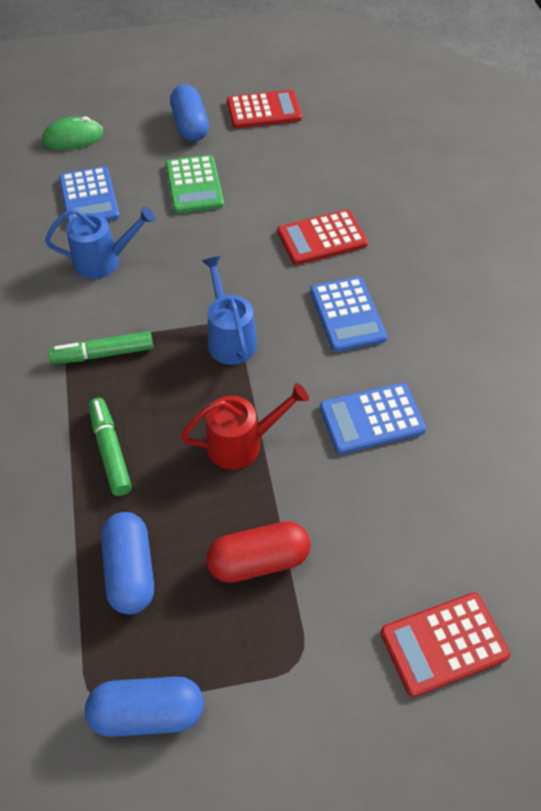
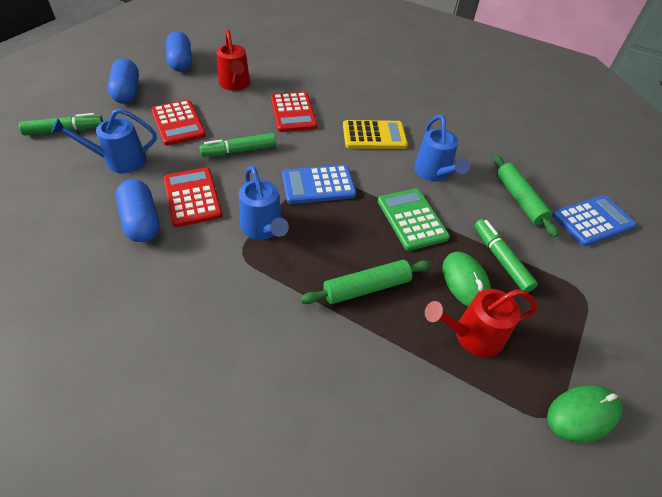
blue calculator: 3 -> 2
blue watering can: 2 -> 3
green marker: 2 -> 3
green mouse: 1 -> 2
green rolling pin: 0 -> 2
red capsule: 1 -> 0
red watering can: 1 -> 2
yellow calculator: 0 -> 1

